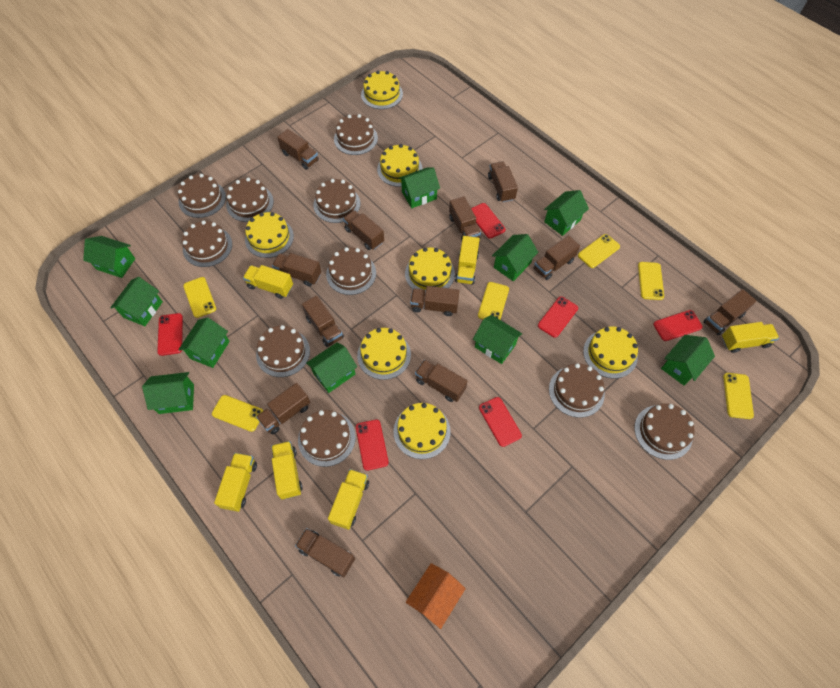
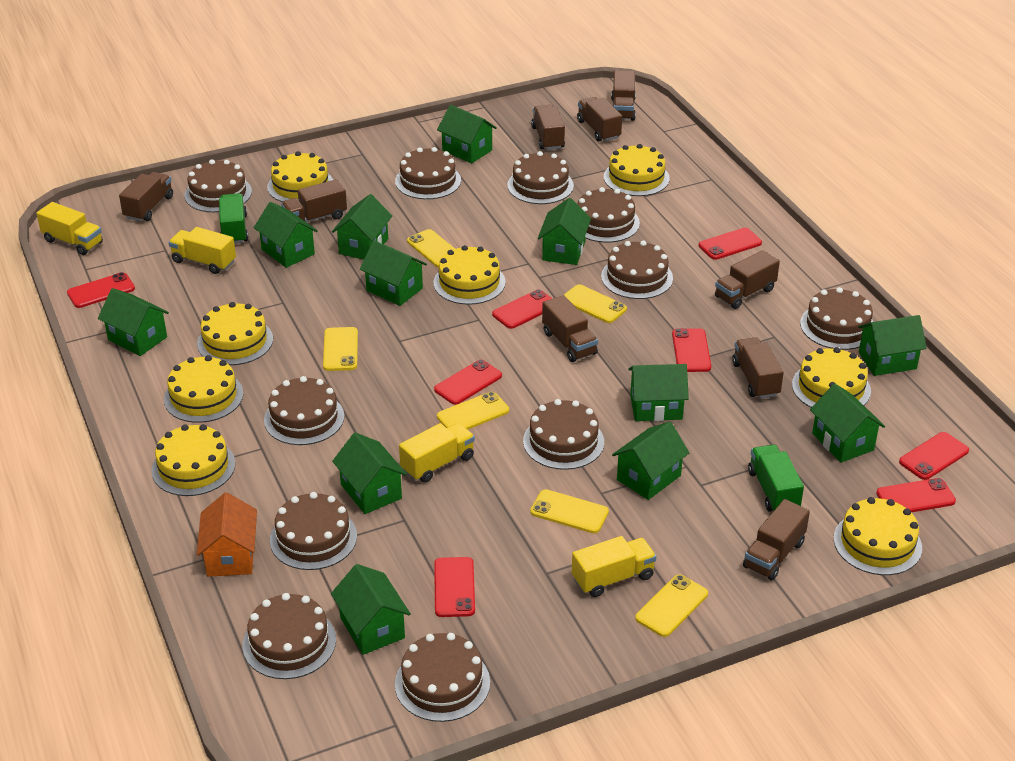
brown cake: 10 -> 11
brown truck: 12 -> 9
green house: 10 -> 12
green truck: 0 -> 2
red phone: 6 -> 8
yellow cake: 7 -> 8
yellow truck: 6 -> 4

